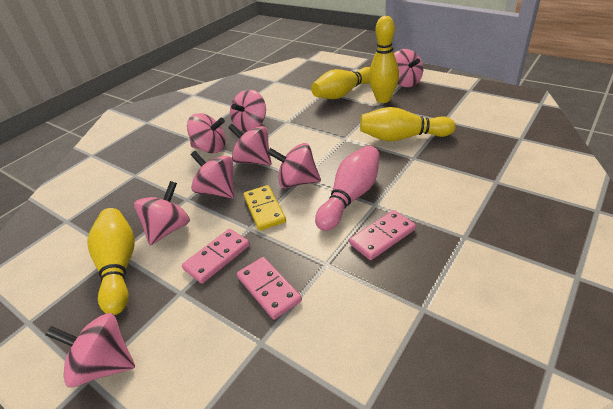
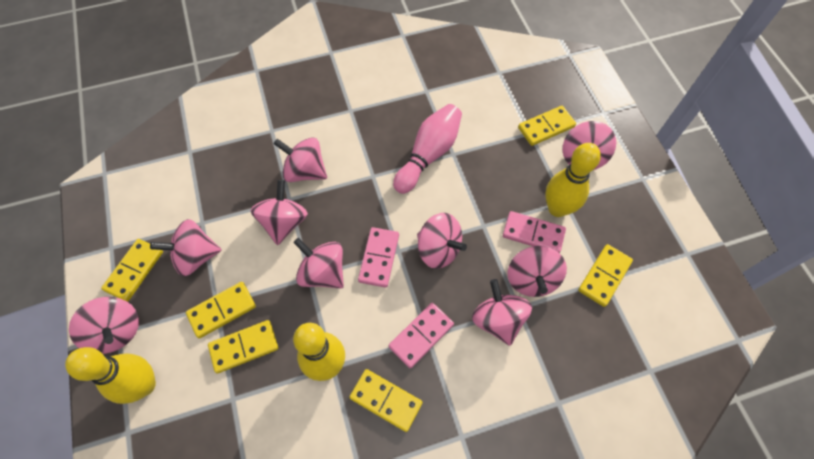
pink spinning top: 8 -> 9
yellow bowling pin: 4 -> 3
yellow domino: 1 -> 6

